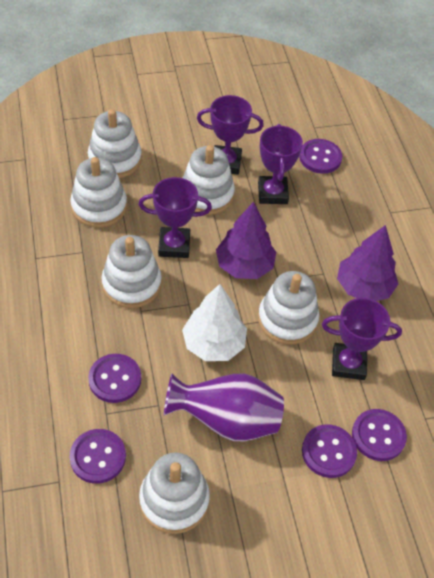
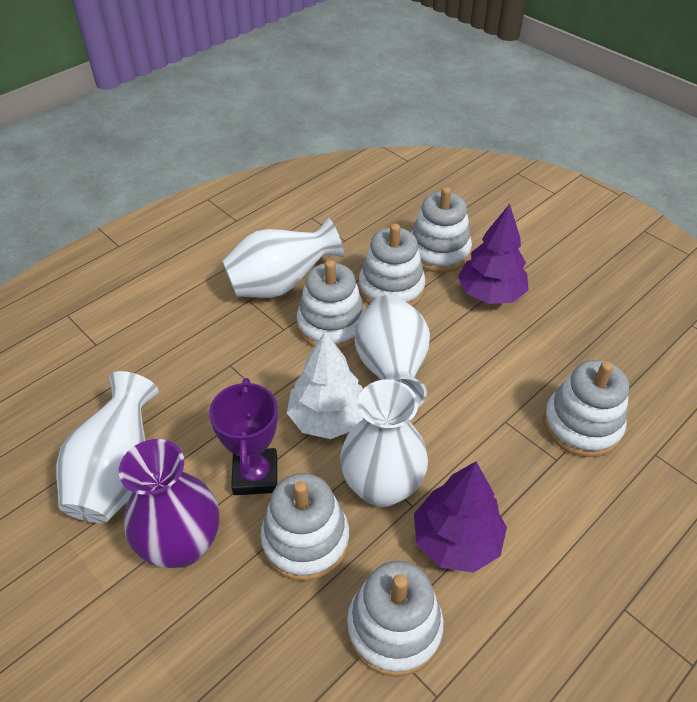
purple button: 5 -> 0
purple trophy: 4 -> 1
white vase: 0 -> 4

